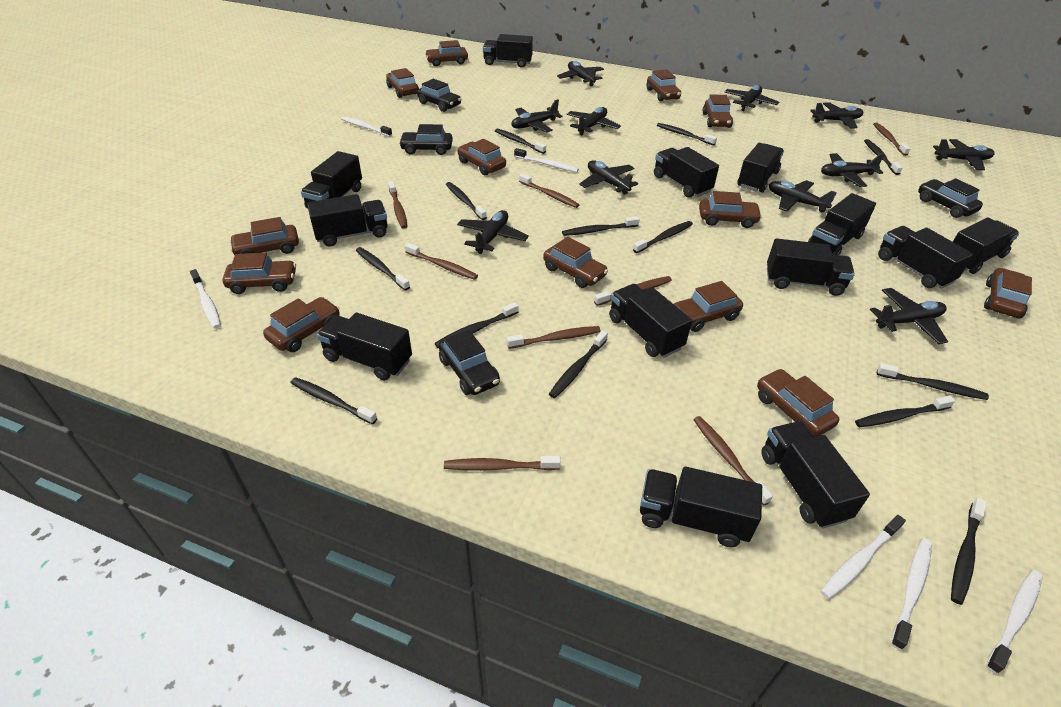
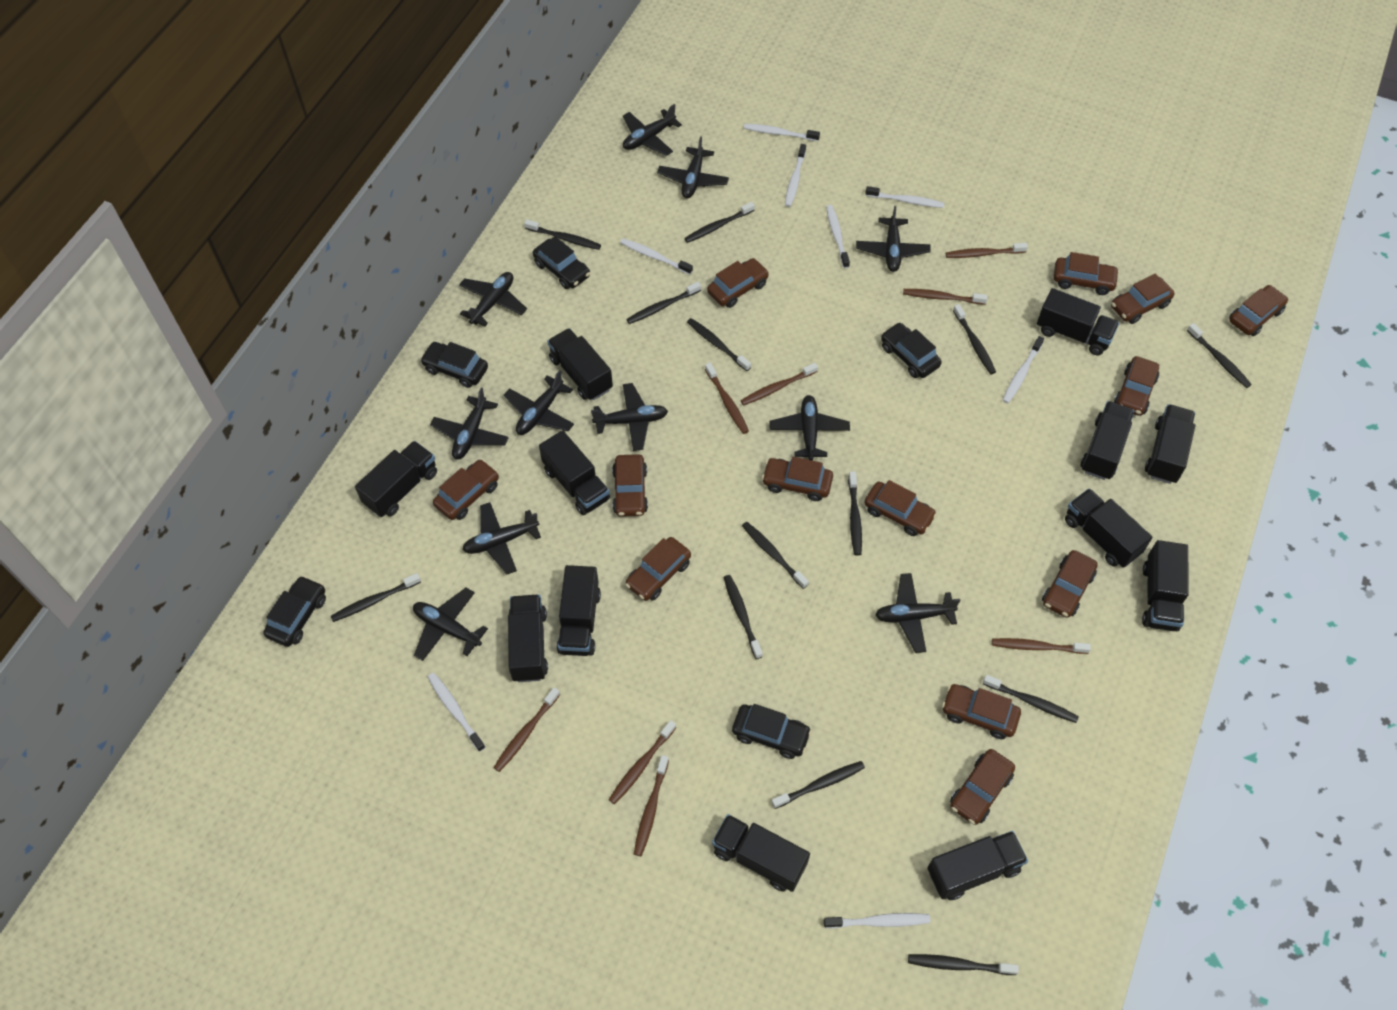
black car: 4 -> 5
black truck: 13 -> 12
white toothbrush: 6 -> 8

